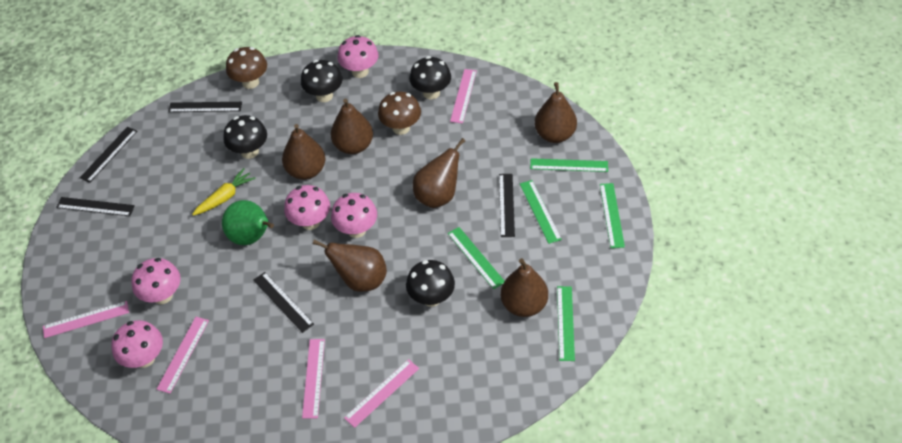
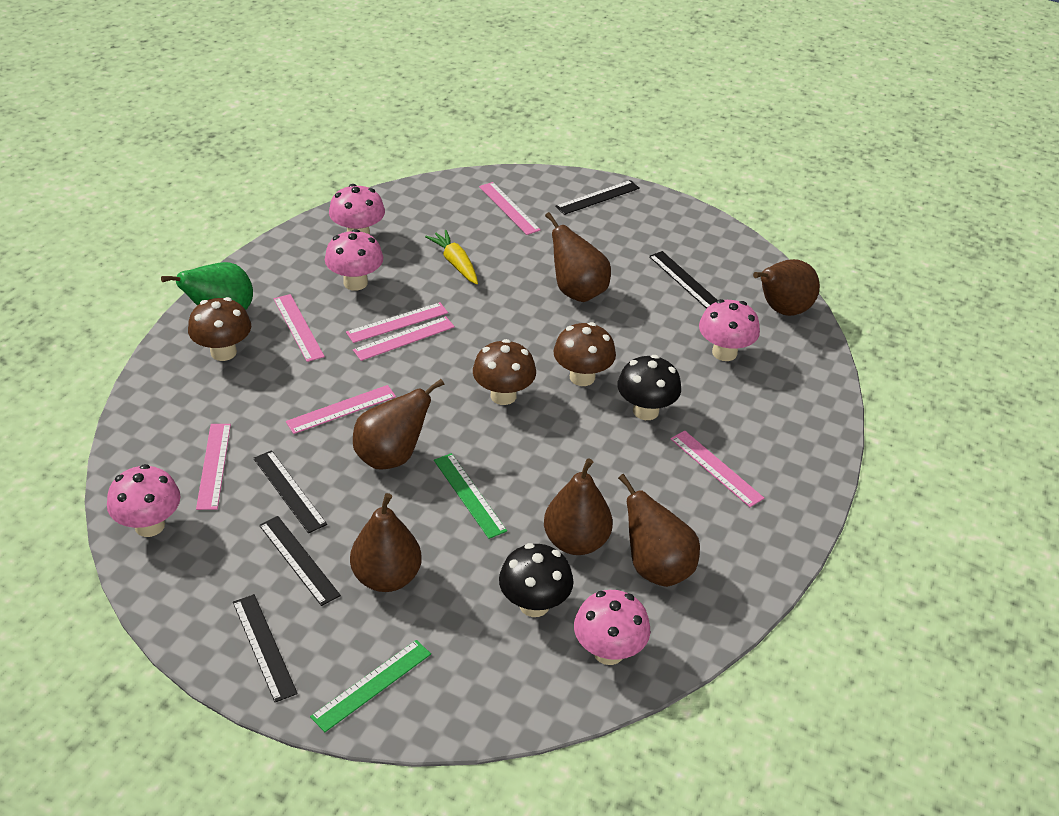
black mushroom: 4 -> 2
brown mushroom: 2 -> 3
green ruler: 5 -> 2
pink ruler: 5 -> 7

